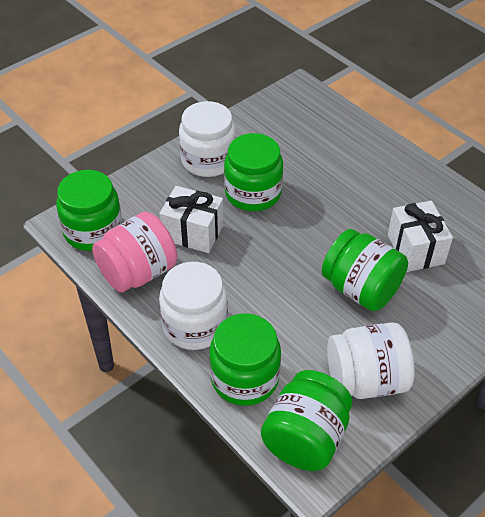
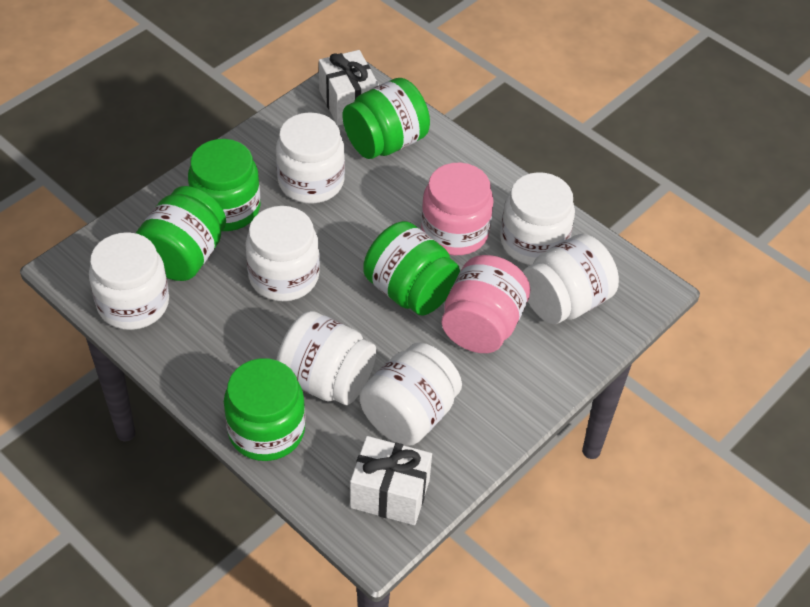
pink jar: 1 -> 2
white jar: 3 -> 7

